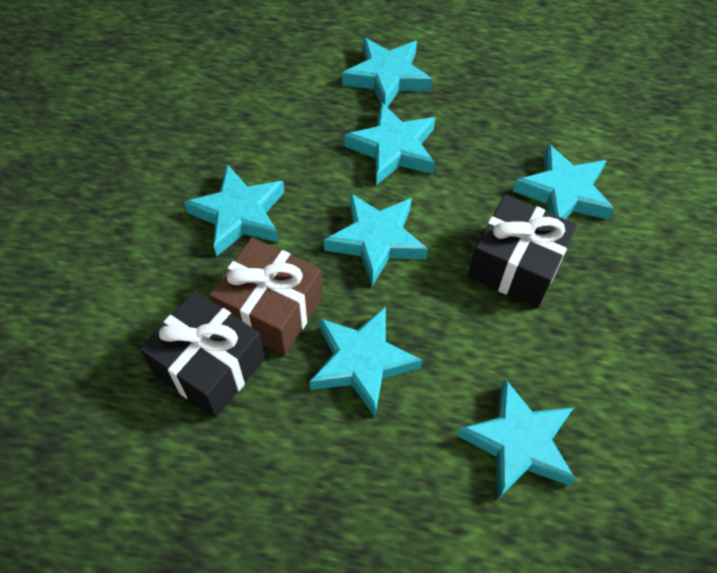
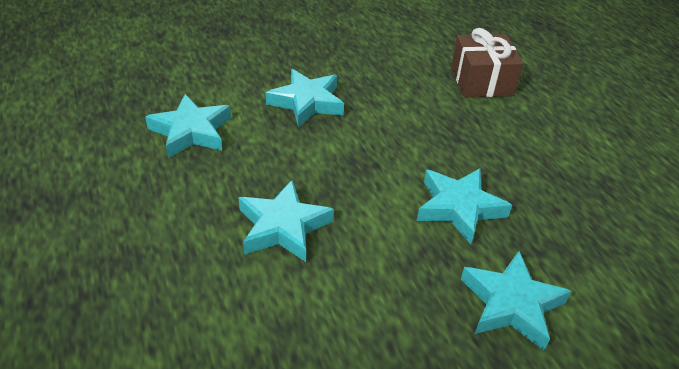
black gift: 2 -> 0
turquoise star: 7 -> 5

